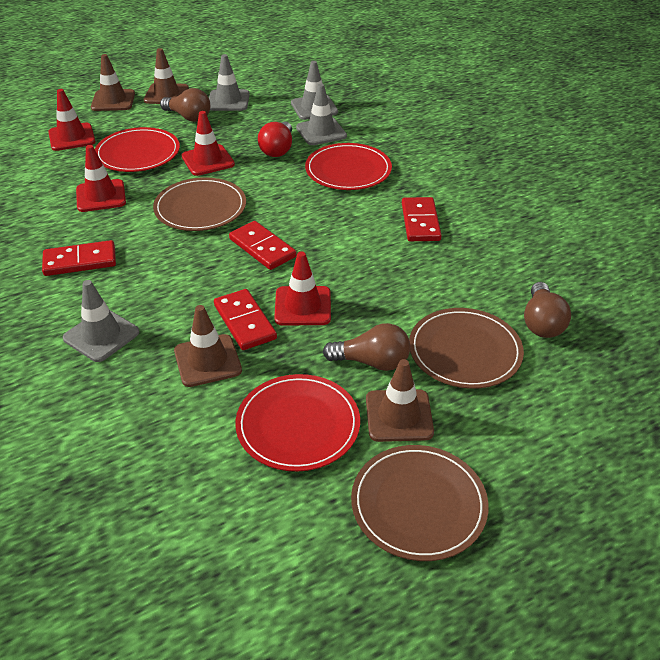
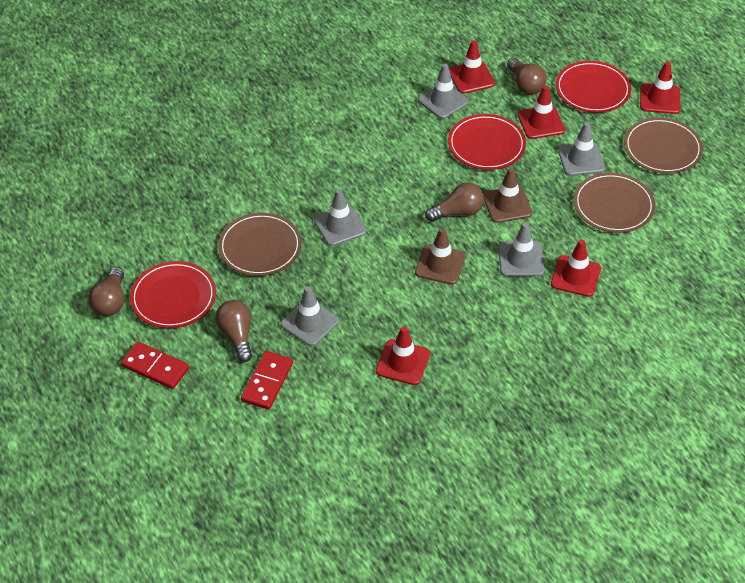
brown light bulb: 3 -> 4
brown traffic cone: 4 -> 2
grey traffic cone: 4 -> 5
red domino: 4 -> 2
red light bulb: 1 -> 0
red traffic cone: 4 -> 5

